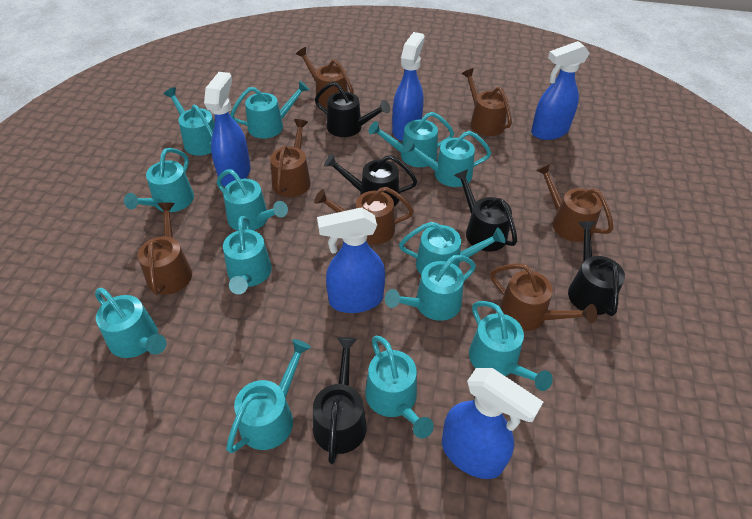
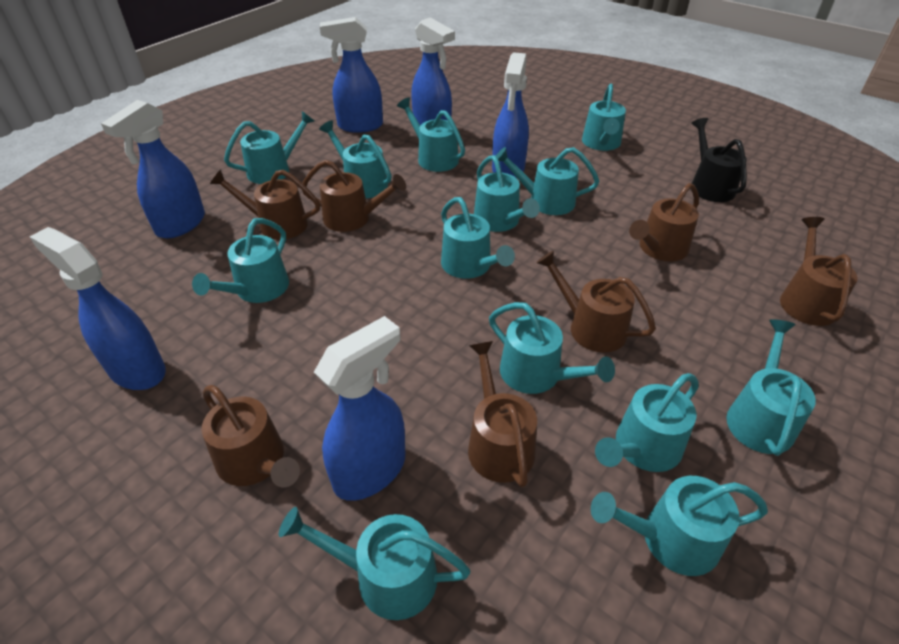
black watering can: 5 -> 1
blue spray bottle: 5 -> 6

